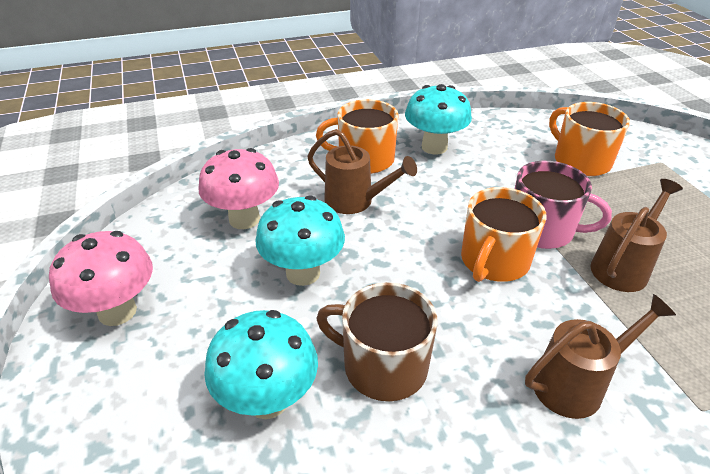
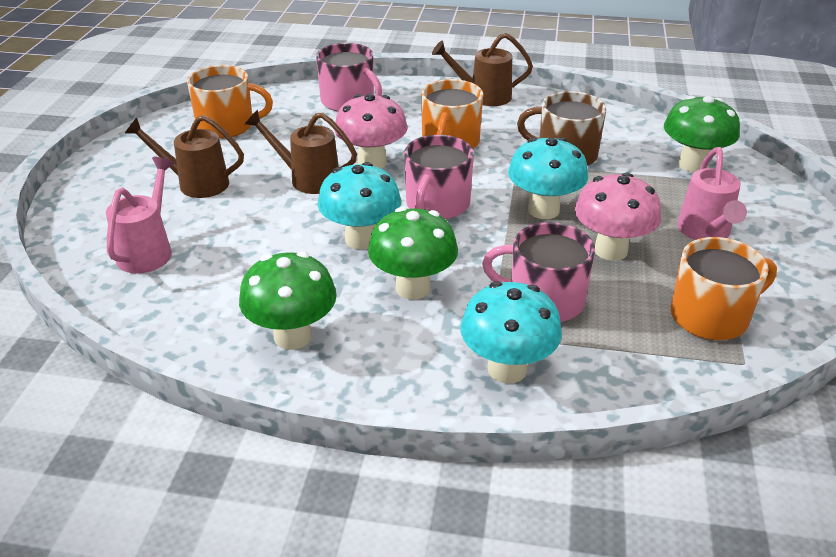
green mushroom: 0 -> 3
pink mug: 1 -> 3
pink watering can: 0 -> 2

